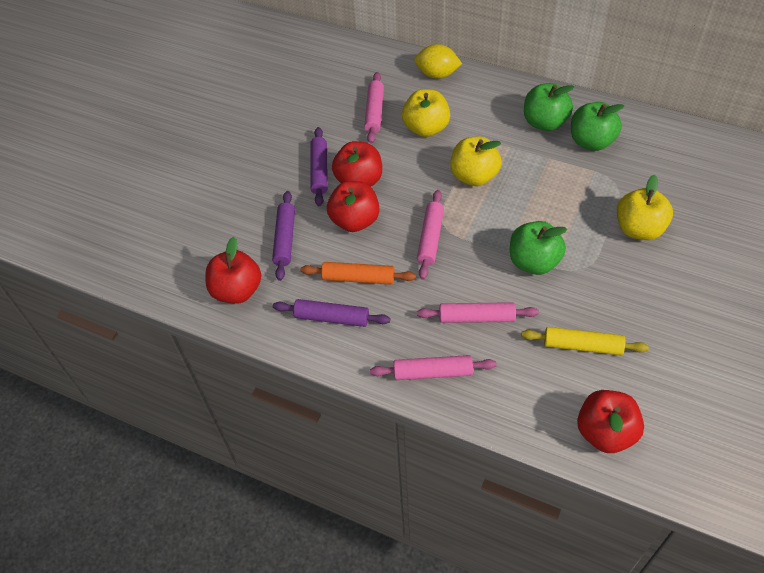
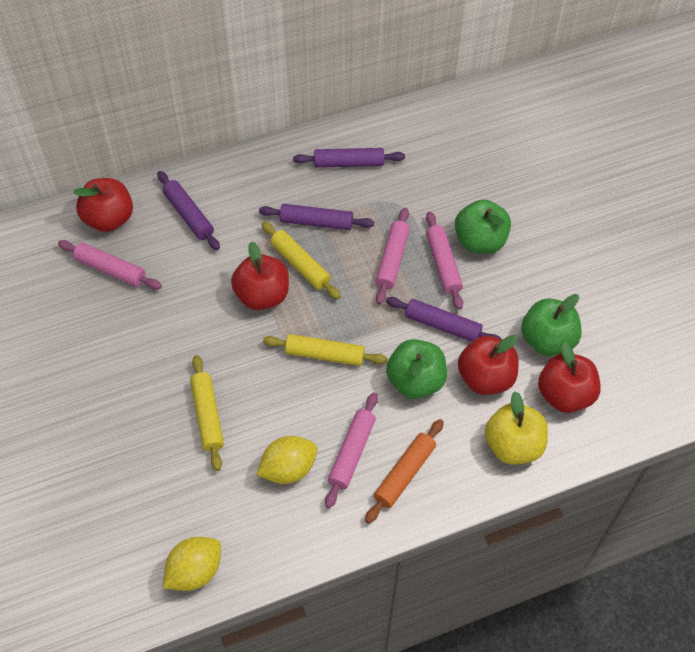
purple rolling pin: 3 -> 4
yellow apple: 3 -> 1
yellow lemon: 1 -> 2
yellow rolling pin: 1 -> 3

